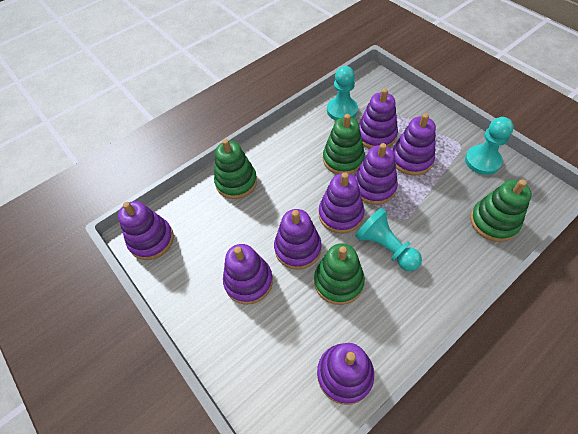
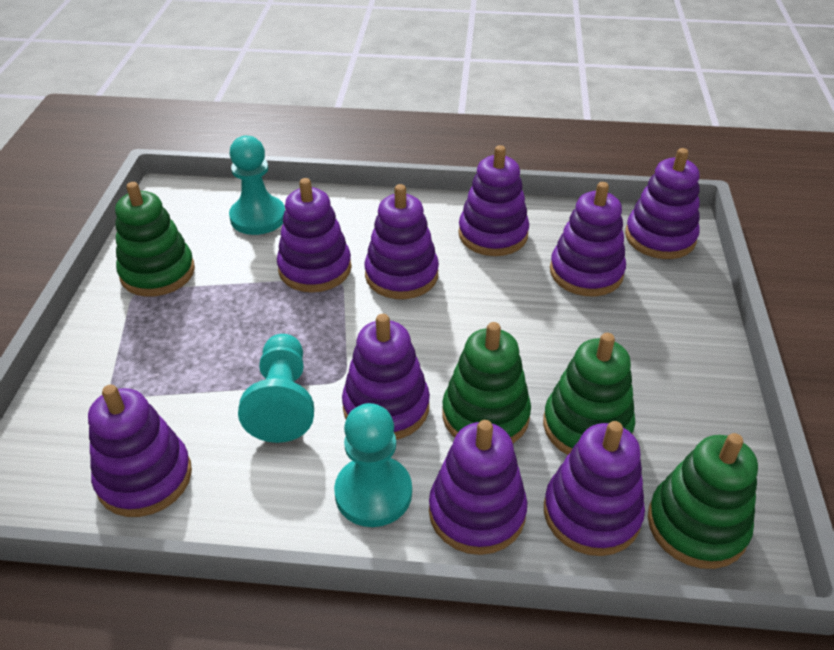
purple stacking toy: 8 -> 9

